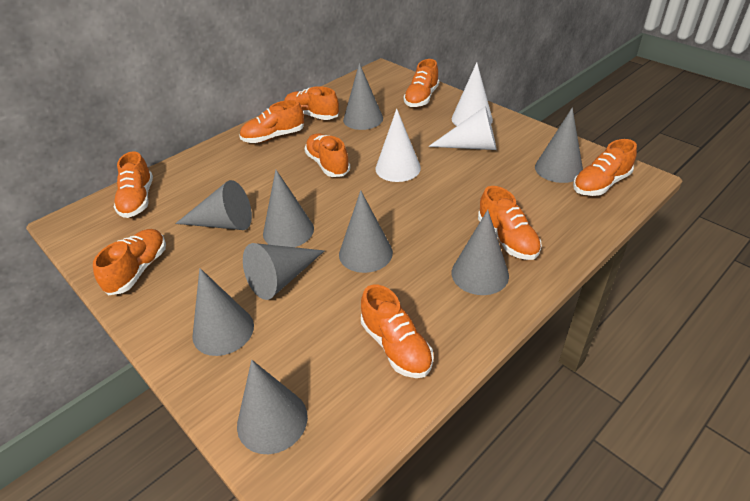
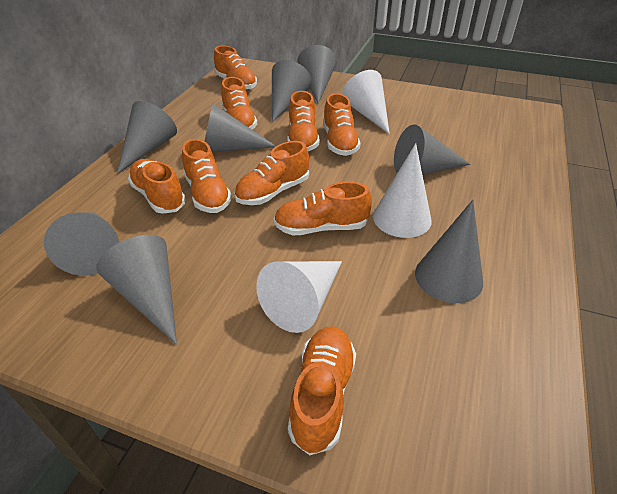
grey cone: 9 -> 8

